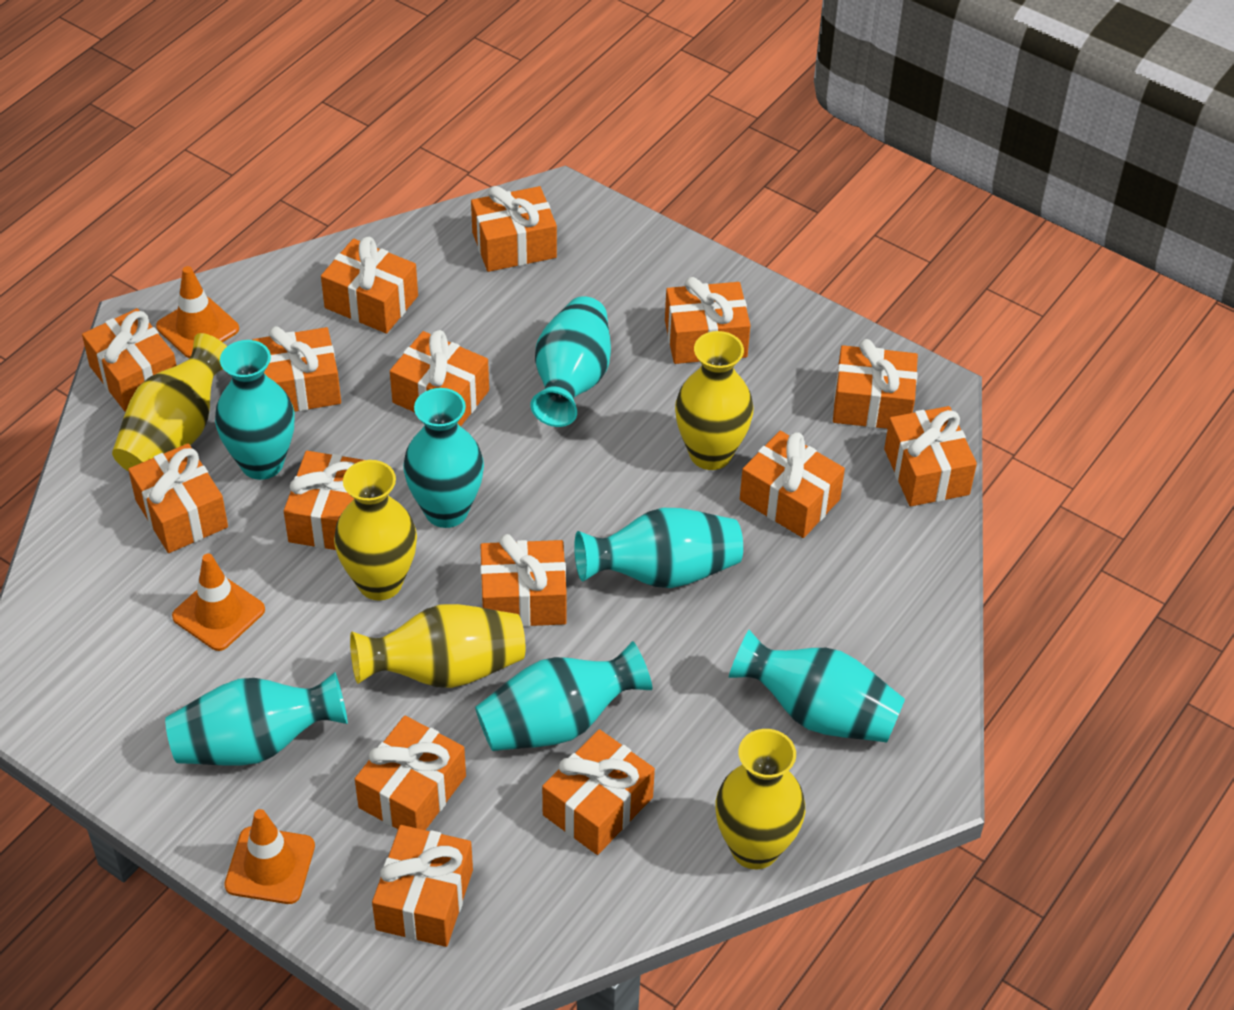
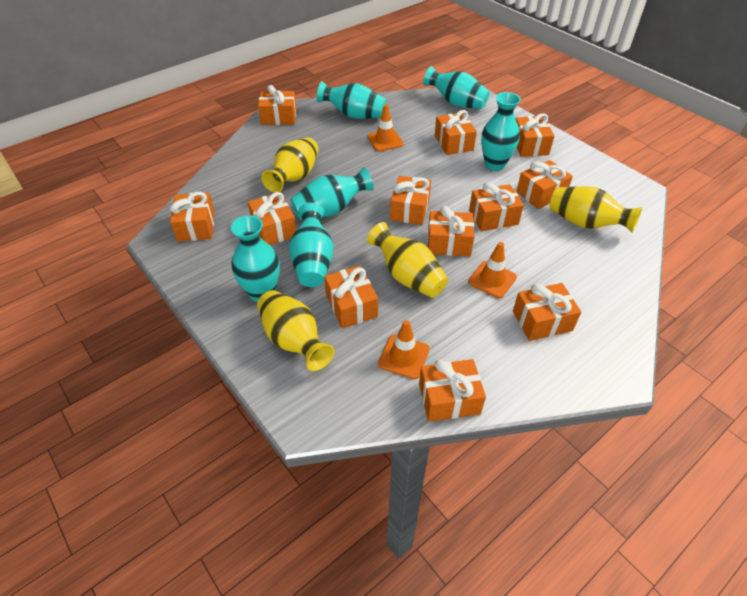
orange gift: 15 -> 12
turquoise vase: 7 -> 6
yellow vase: 5 -> 4

